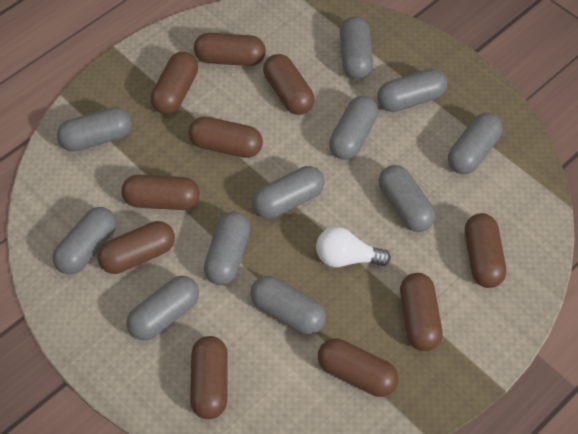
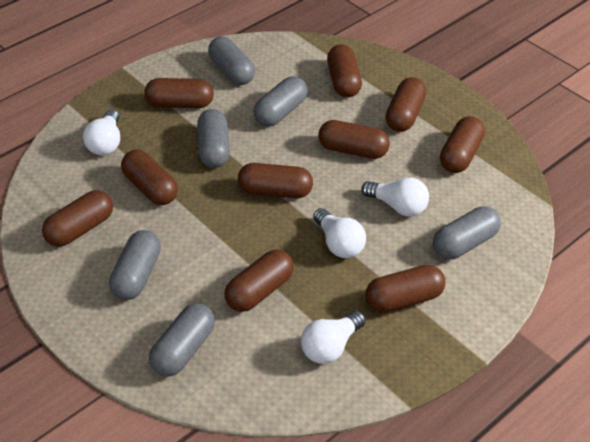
grey capsule: 11 -> 6
white light bulb: 1 -> 4

